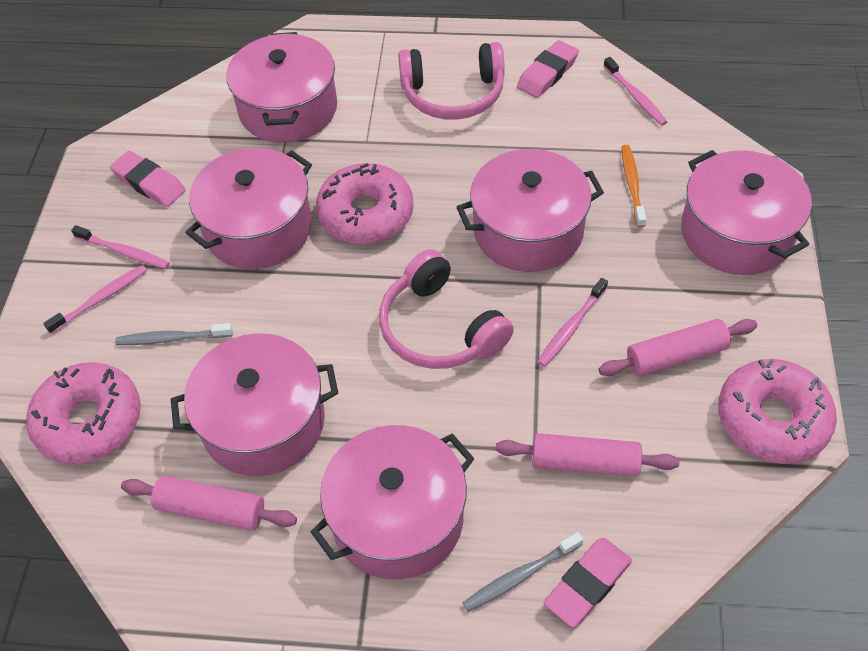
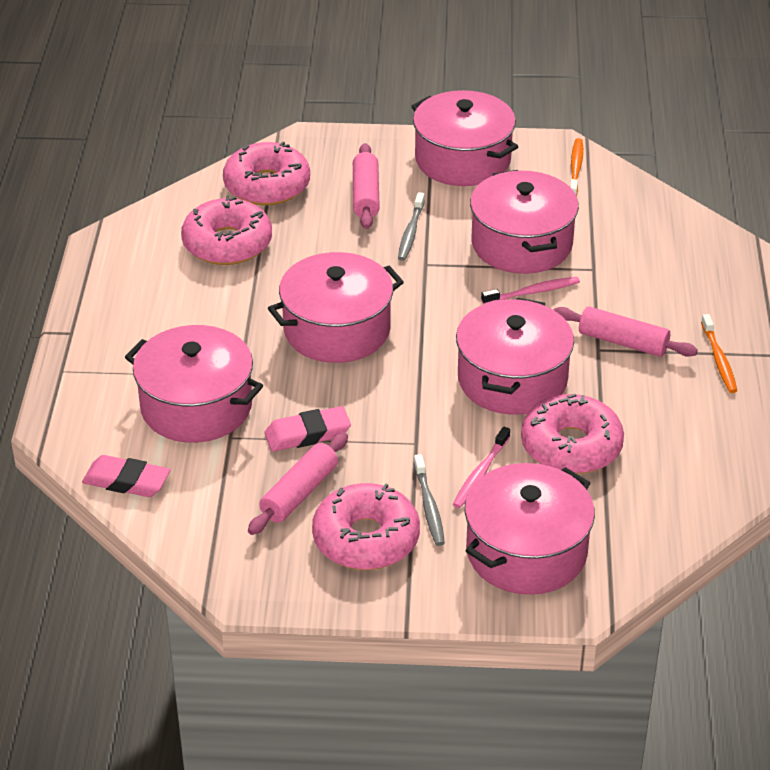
orange toothbrush: 1 -> 2
pink donut: 3 -> 4
pink eraser: 3 -> 2
pink headphones: 2 -> 0
pink toothbrush: 4 -> 2

